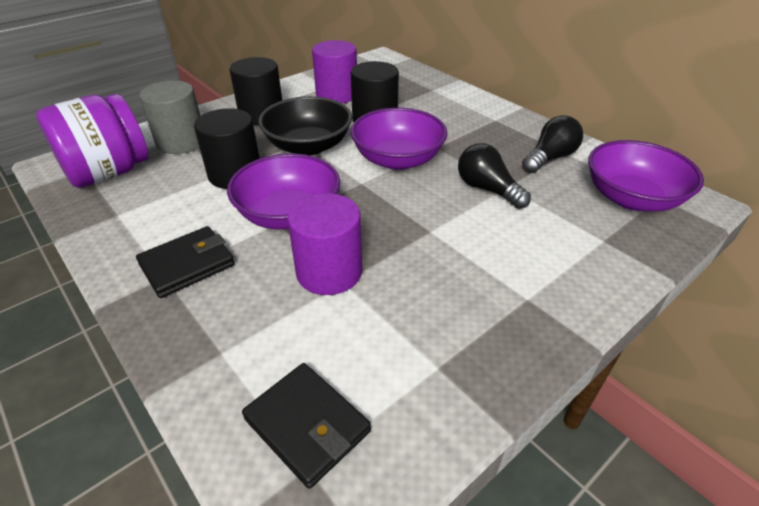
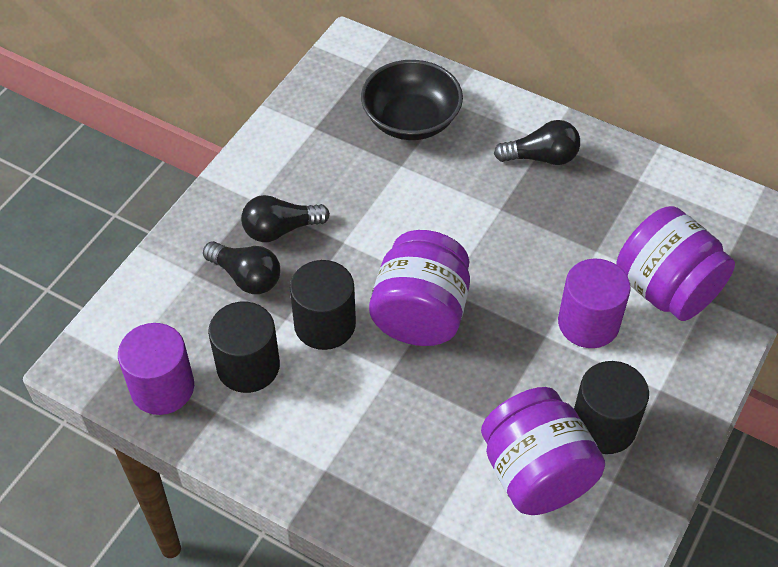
black light bulb: 2 -> 3
black wallet: 2 -> 0
grey cylinder: 1 -> 0
purple bowl: 3 -> 0
purple jar: 1 -> 3

